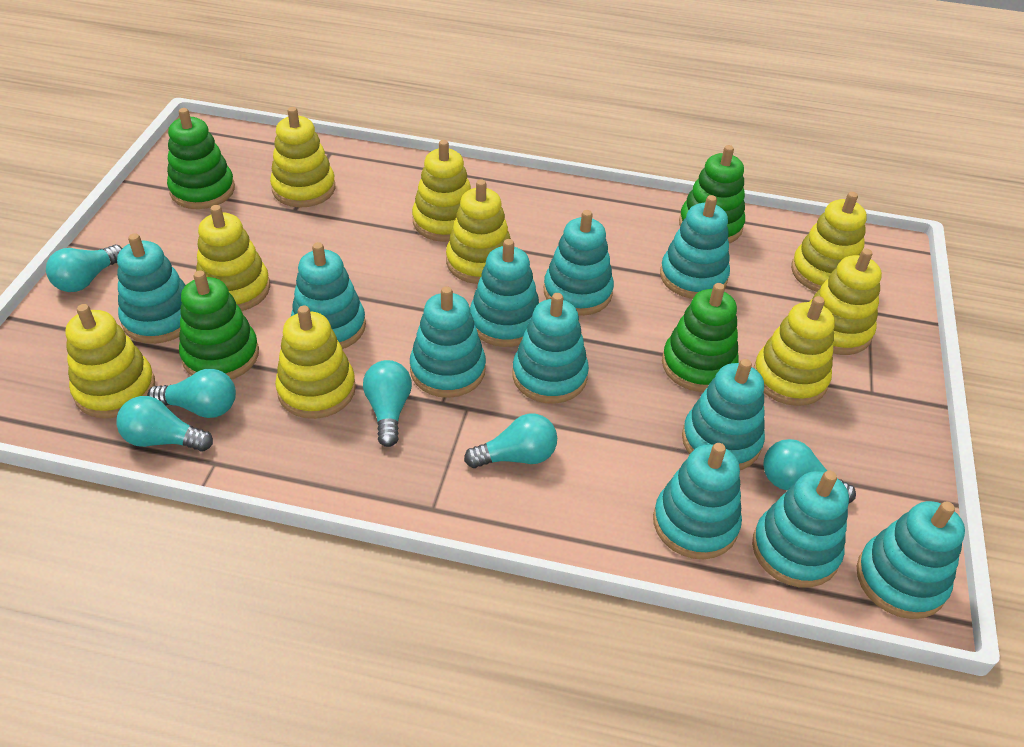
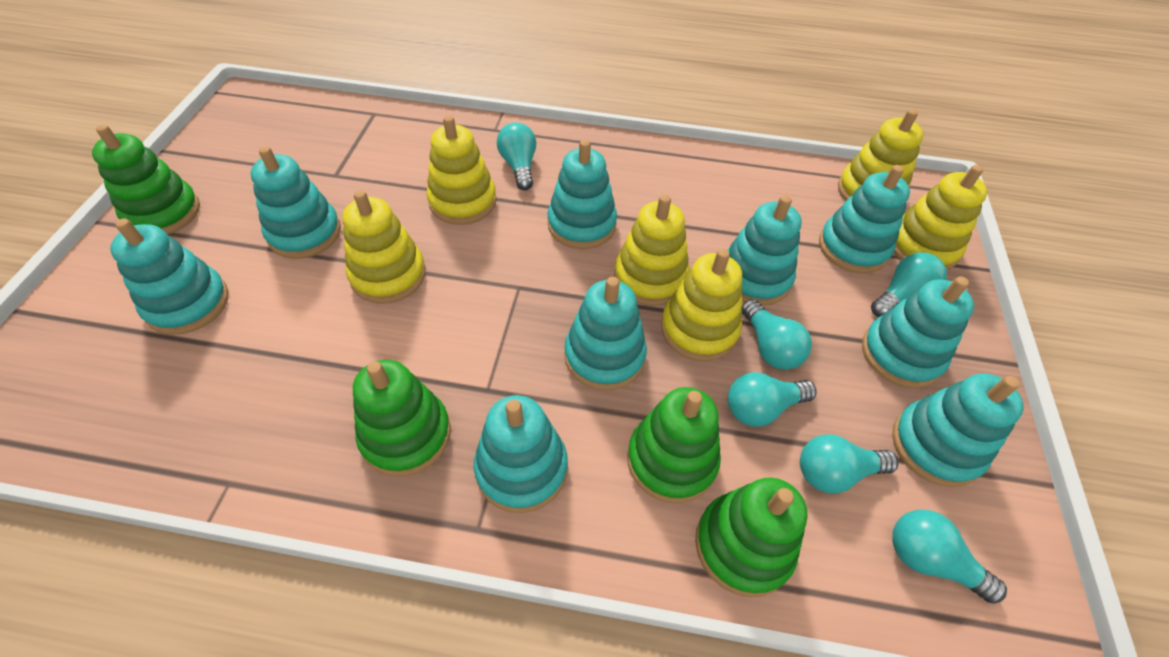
turquoise stacking toy: 11 -> 9
yellow stacking toy: 9 -> 6

